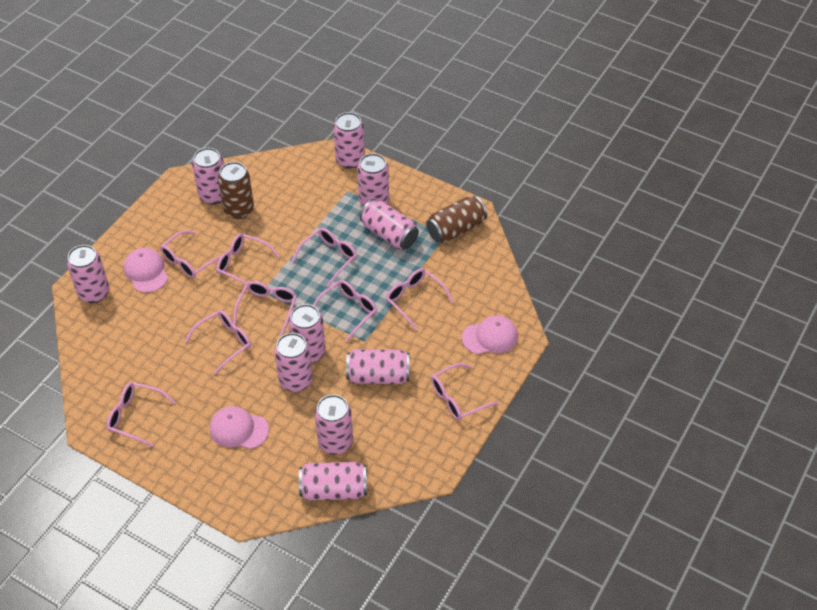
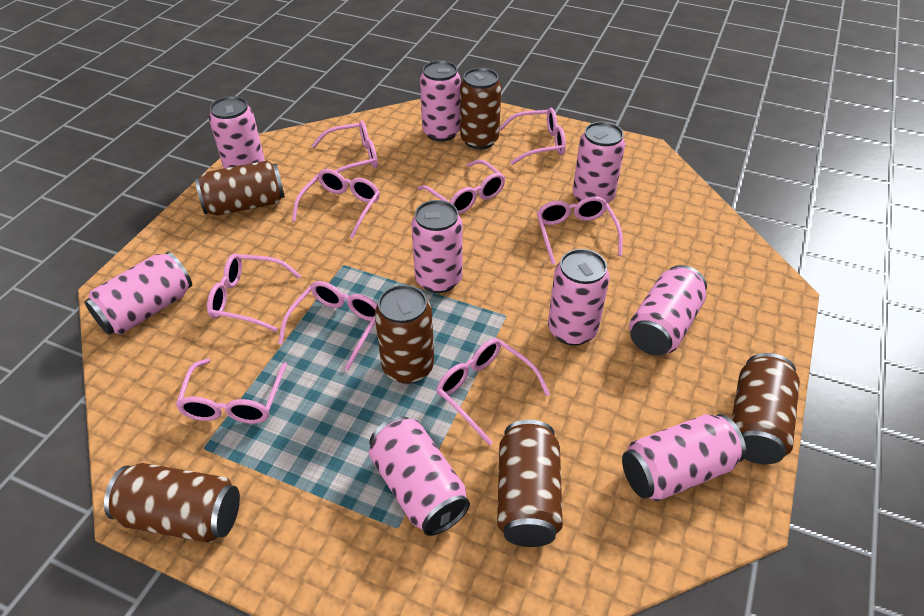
brown can: 2 -> 6
pink can: 10 -> 9
pink cap: 3 -> 0

